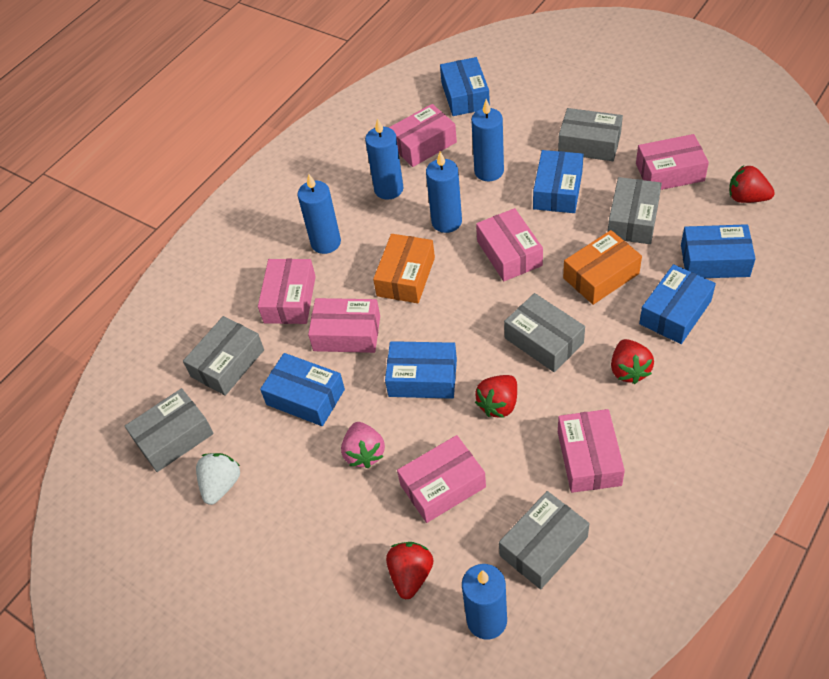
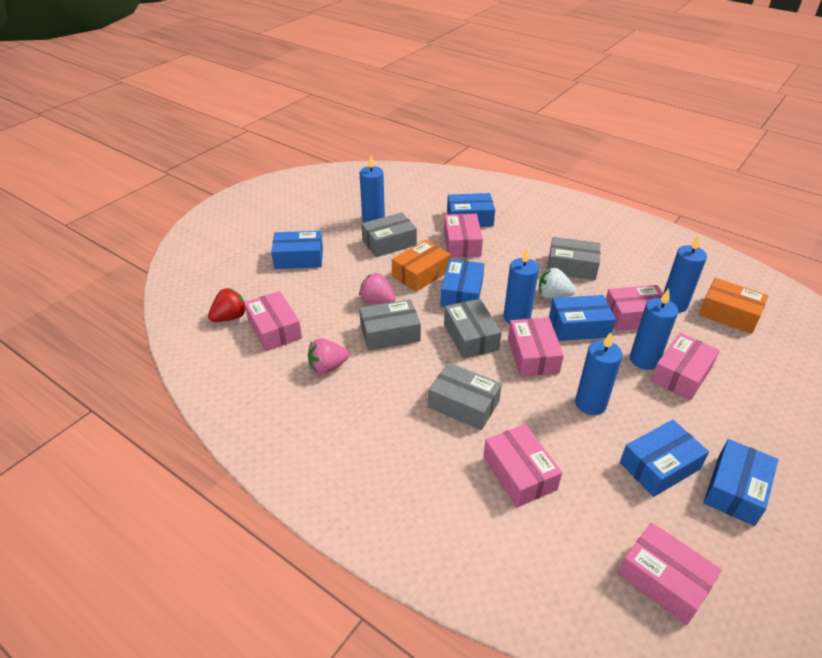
grey box: 6 -> 5
pink strawberry: 1 -> 2
red strawberry: 4 -> 1

